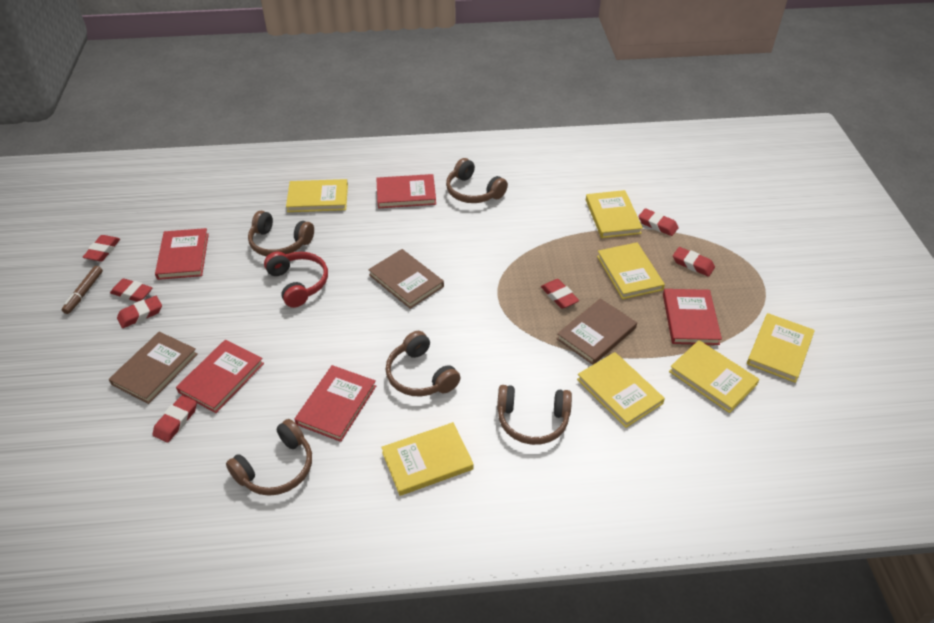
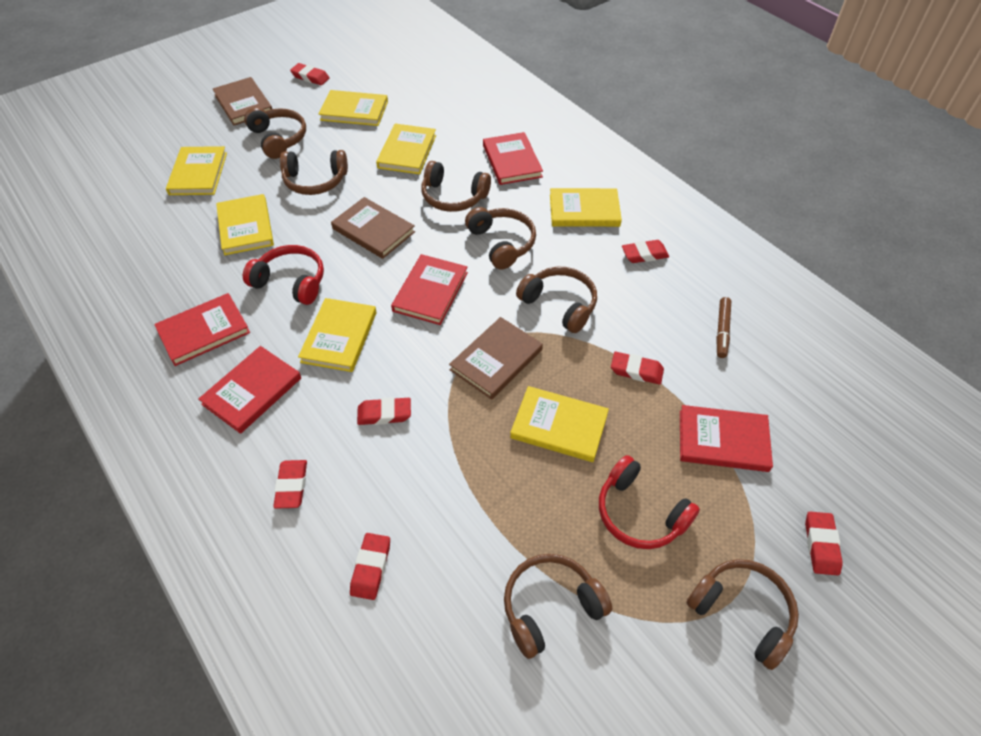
brown headphones: 5 -> 7
red headphones: 1 -> 2

